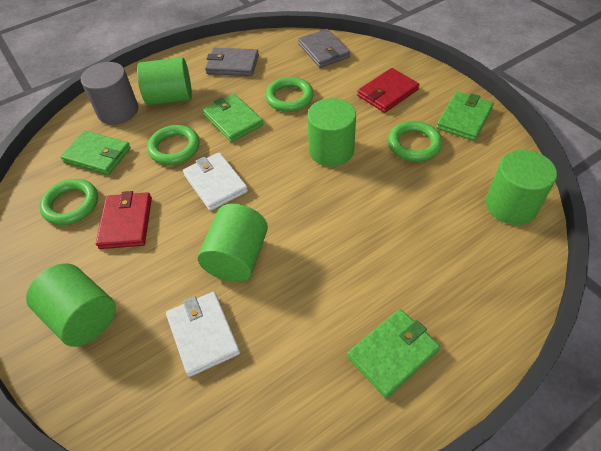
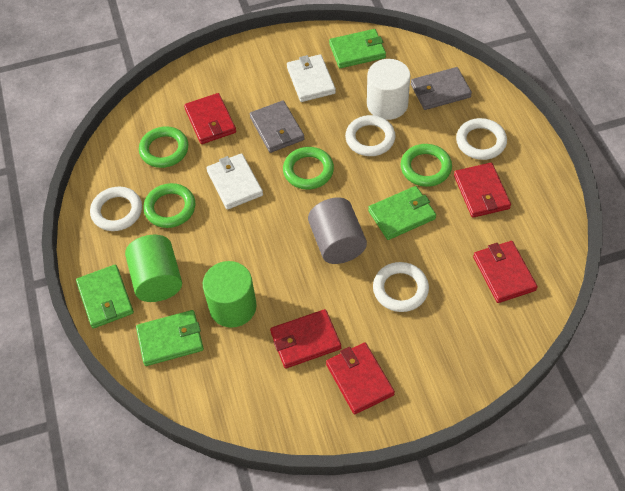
green cylinder: 5 -> 2
red wallet: 2 -> 5
white cylinder: 0 -> 1
white ring: 0 -> 4

